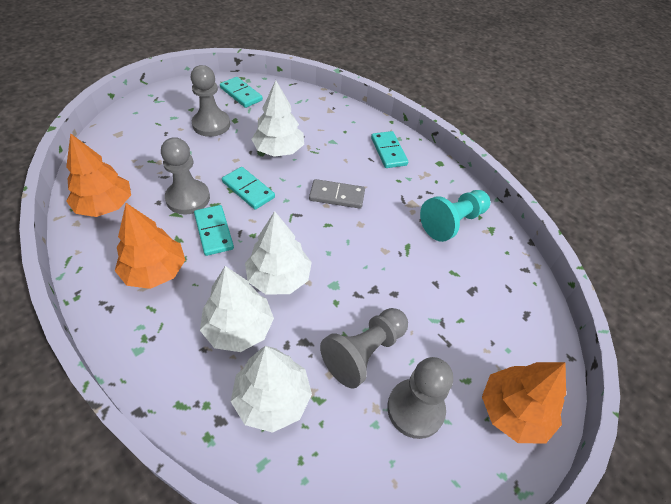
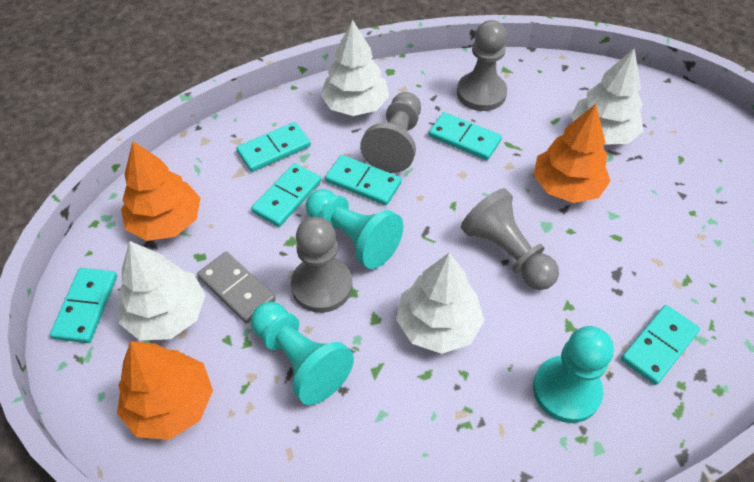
turquoise domino: 4 -> 6
turquoise pawn: 1 -> 3

